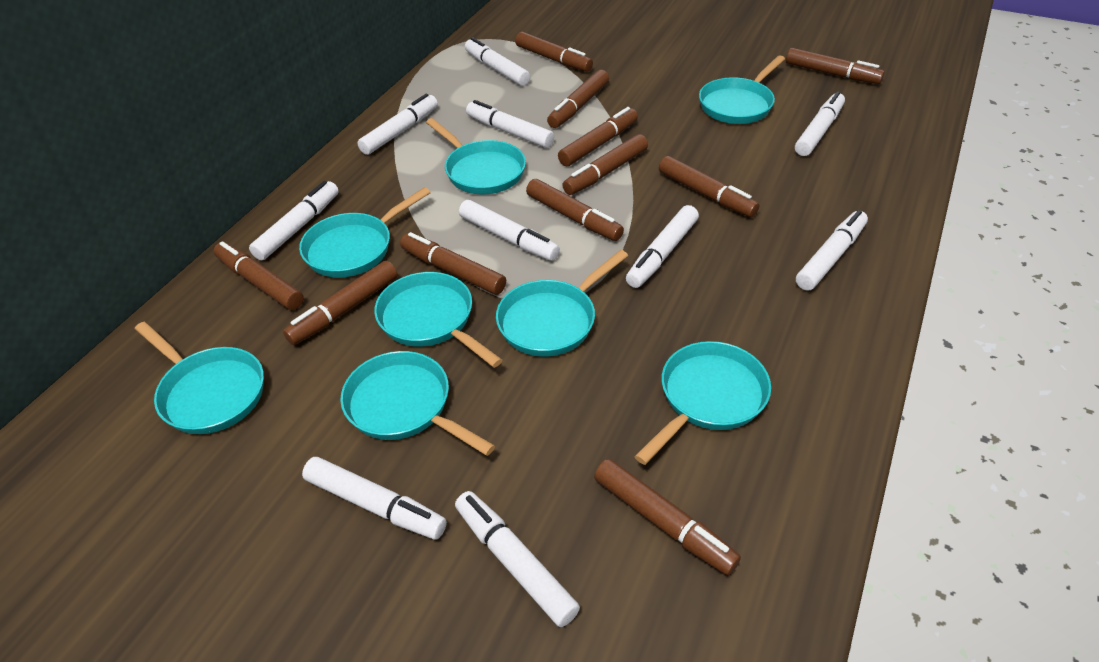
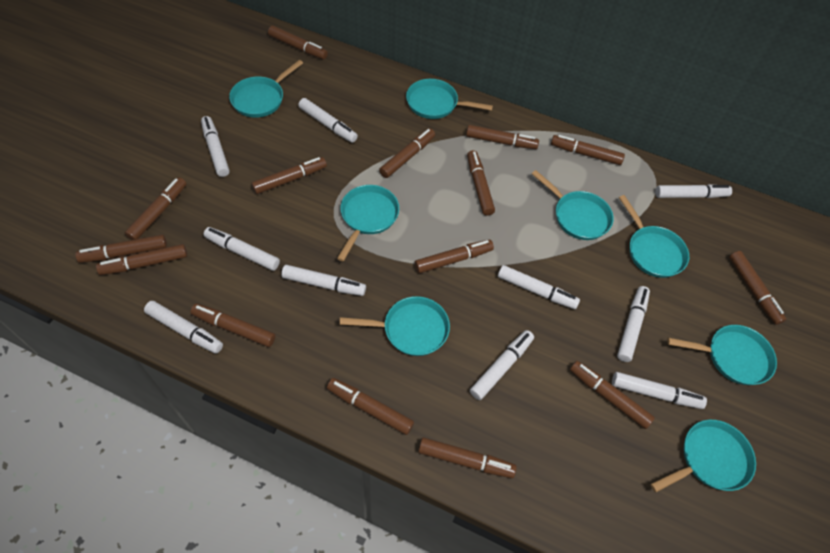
brown marker: 11 -> 15

